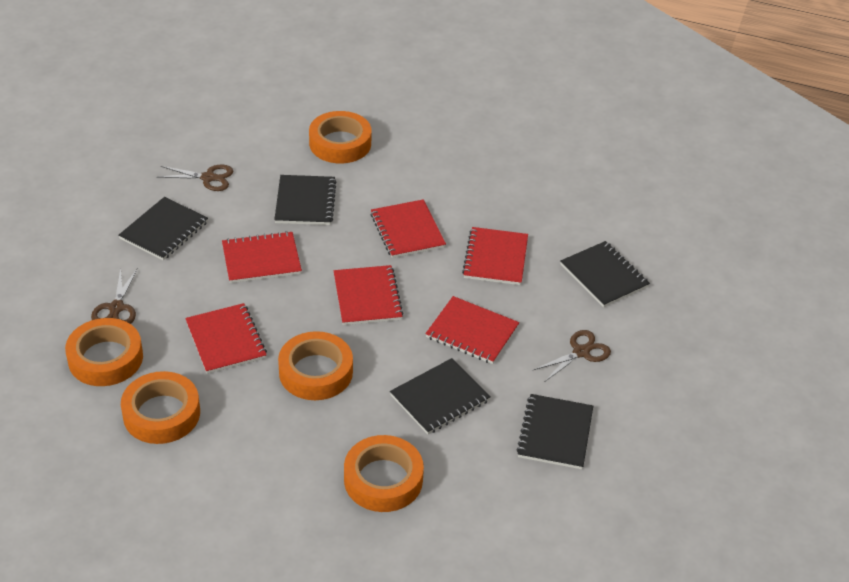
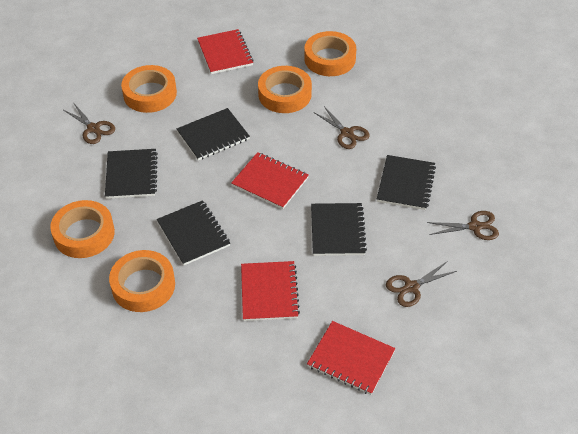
brown scissors: 3 -> 4
red notebook: 6 -> 4

